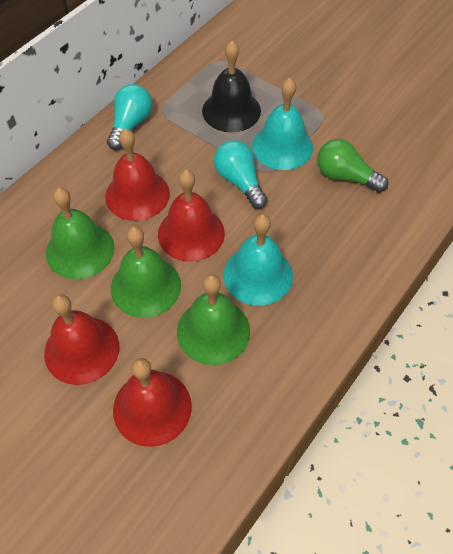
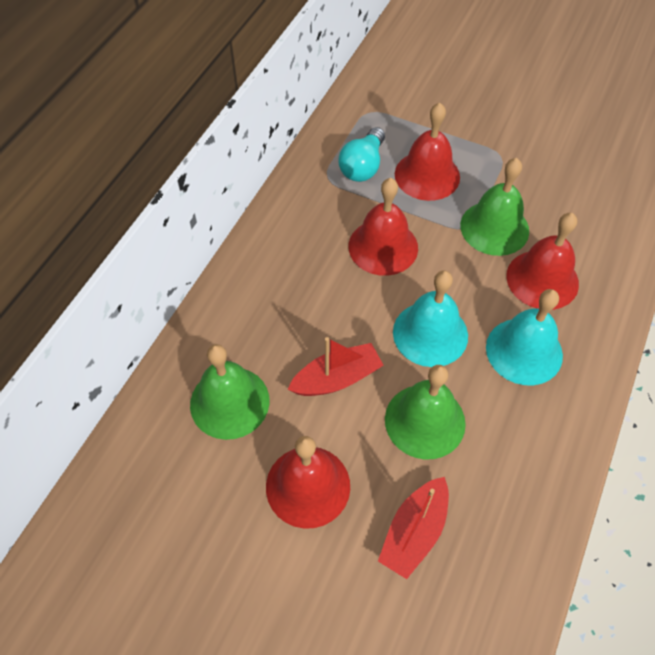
black bell: 1 -> 0
green light bulb: 1 -> 0
red boat: 0 -> 2
turquoise light bulb: 2 -> 1

